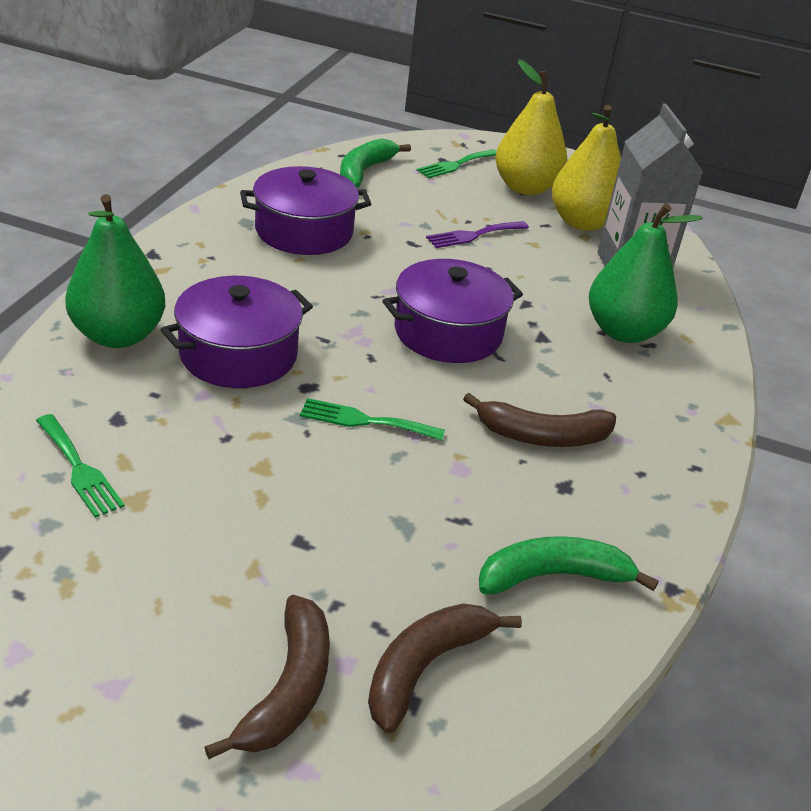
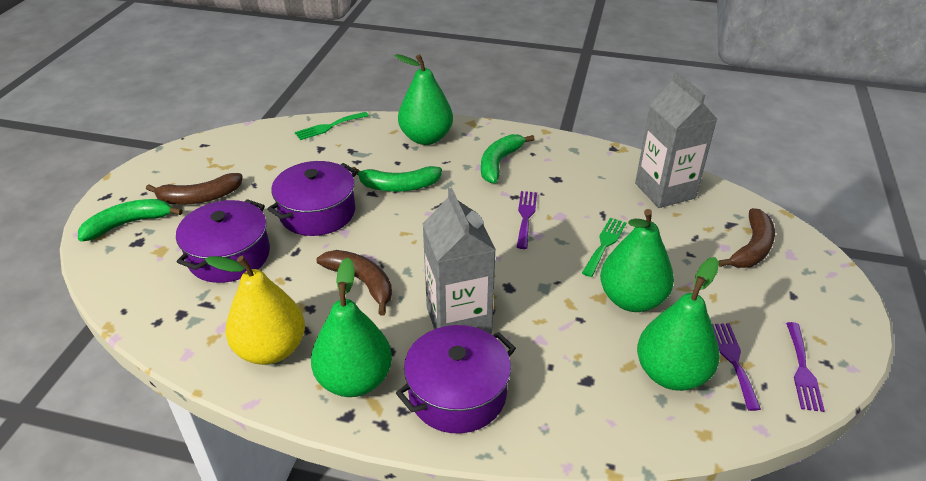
green banana: 2 -> 3
green fork: 3 -> 2
green pear: 2 -> 4
grey carton: 1 -> 2
purple fork: 1 -> 3
yellow pear: 2 -> 1

